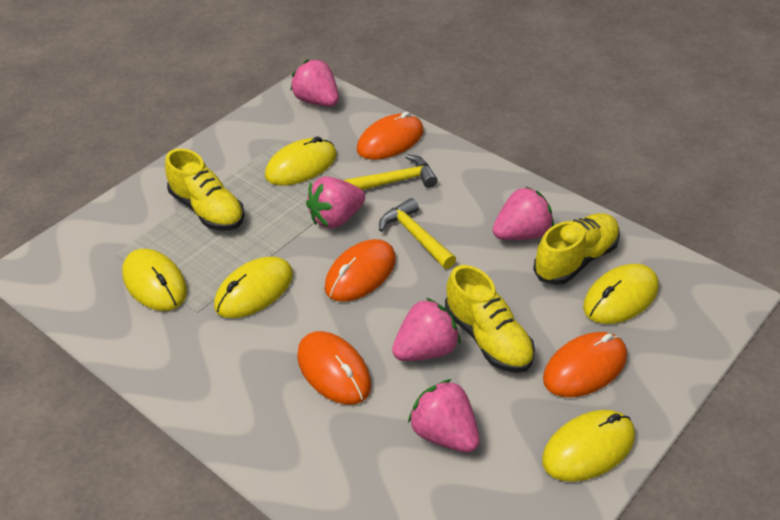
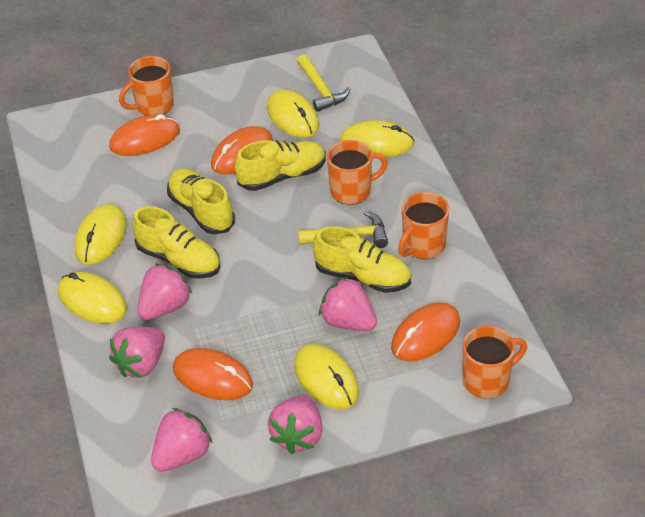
orange mug: 0 -> 4
yellow shoe: 3 -> 4

